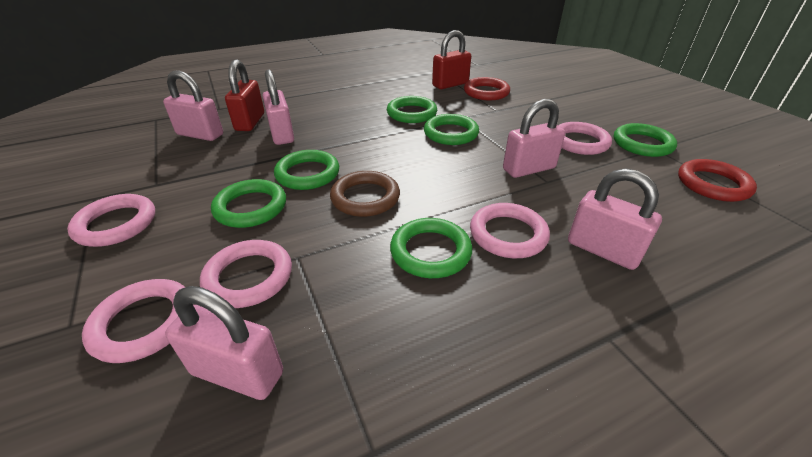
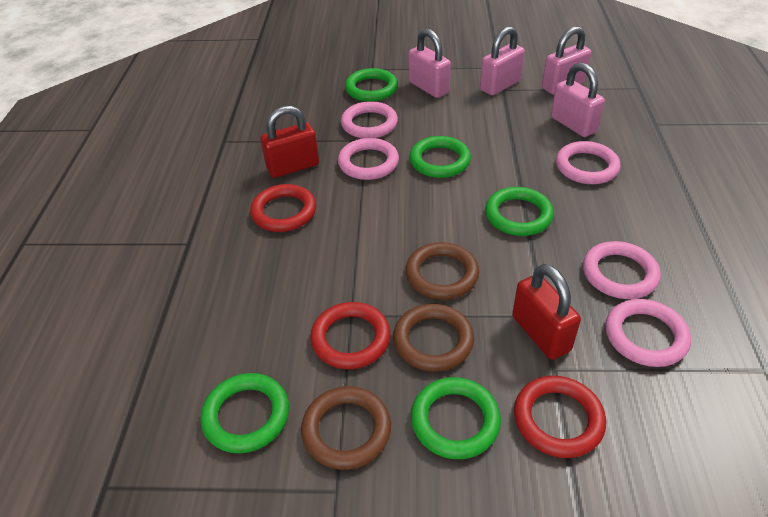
brown ring: 1 -> 3
green ring: 6 -> 5
pink padlock: 5 -> 4
red ring: 2 -> 3

